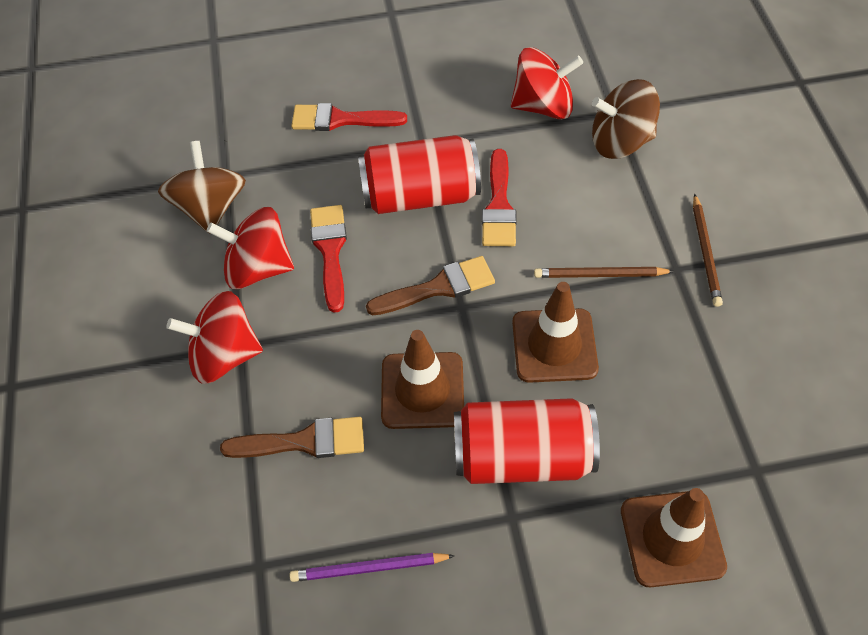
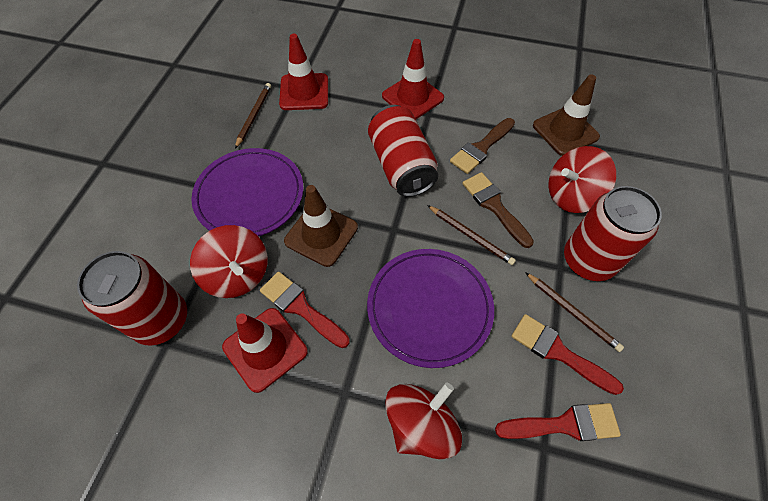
brown pencil: 2 -> 3
brown spinning top: 2 -> 0
brown traffic cone: 3 -> 2
purple pencil: 1 -> 0
purple plate: 0 -> 2
red can: 2 -> 3
red traffic cone: 0 -> 3

